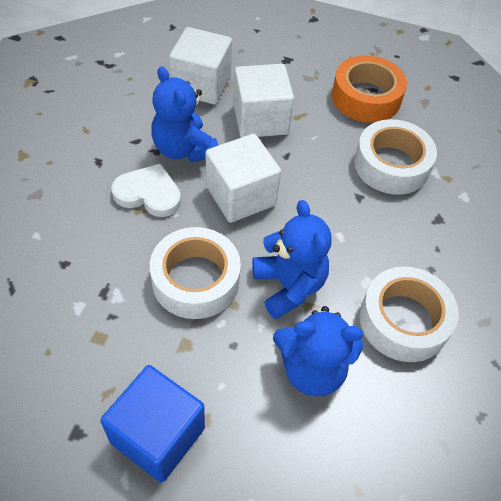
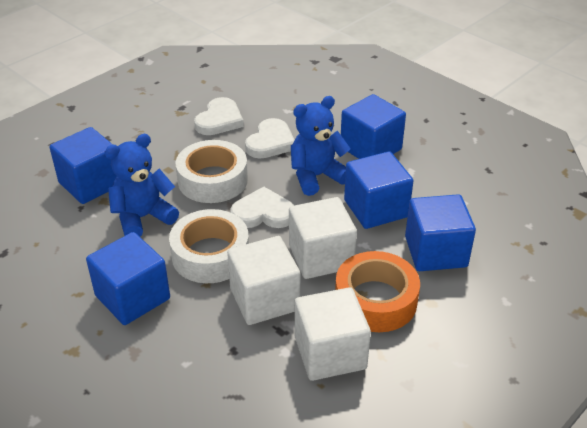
blue cube: 1 -> 5
blue teddy bear: 3 -> 2
white heart: 1 -> 3
white tape: 3 -> 2

